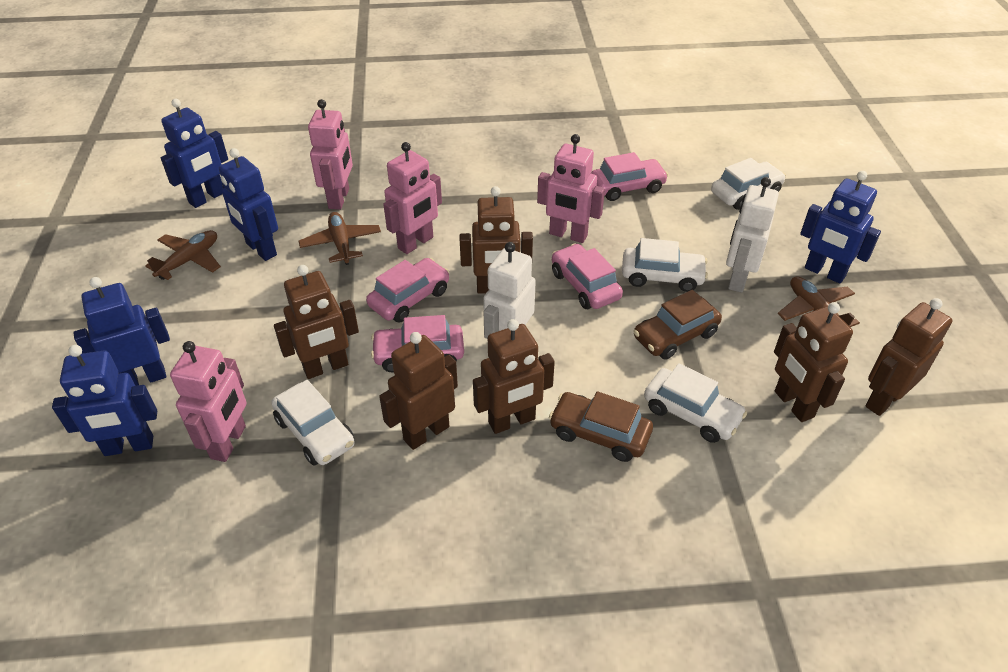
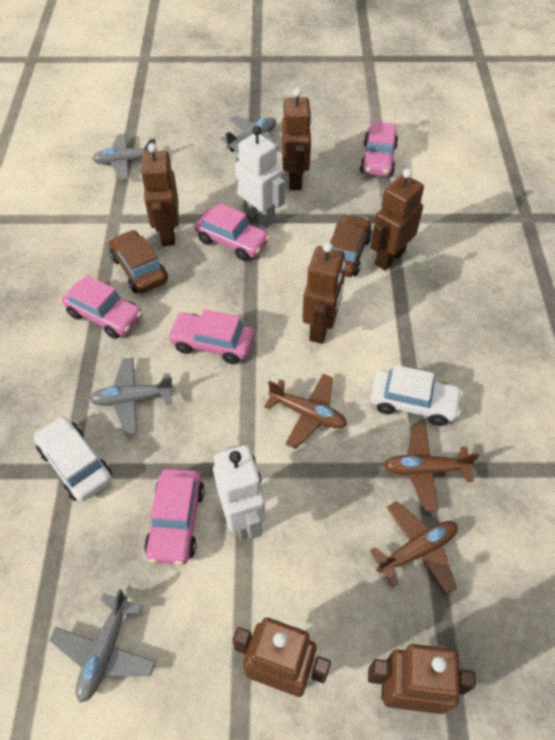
blue robot: 5 -> 0
grey plane: 0 -> 4
pink car: 4 -> 5
pink robot: 4 -> 0
white car: 4 -> 2

